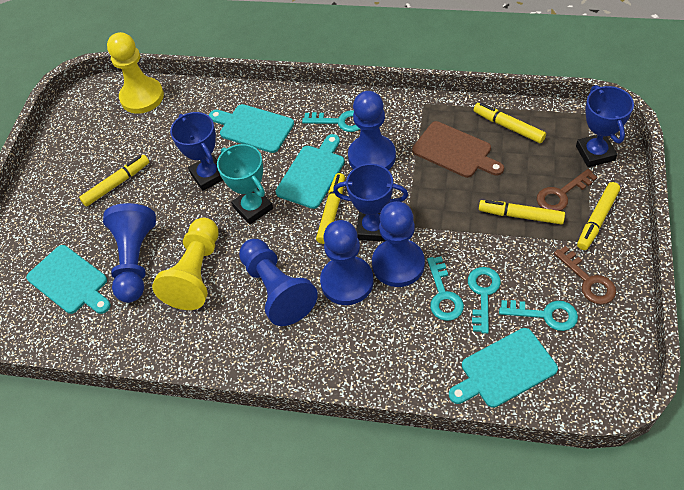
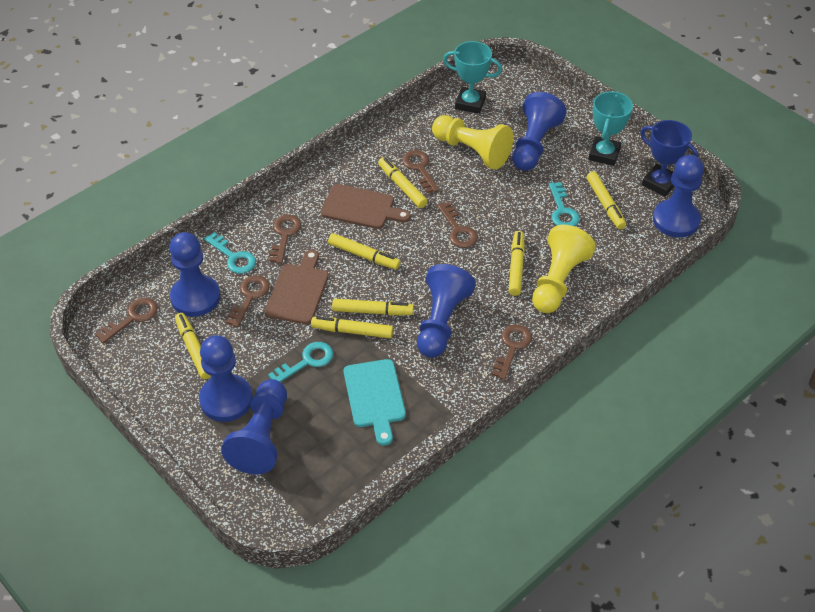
blue pawn: 5 -> 6
blue trophy: 3 -> 1
brown cutting board: 1 -> 2
brown key: 2 -> 6
turquoise cutting board: 4 -> 1
turquoise key: 4 -> 3
turquoise trophy: 1 -> 2
yellow marker: 5 -> 7

